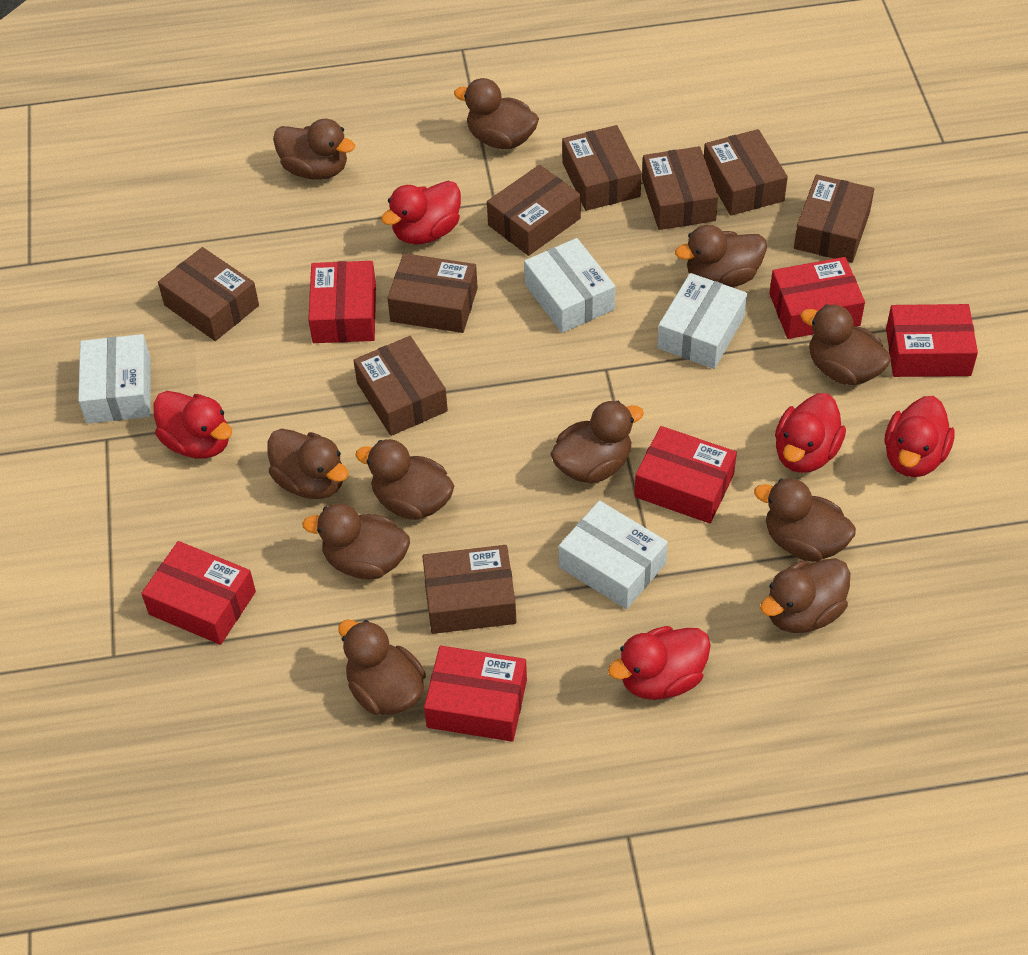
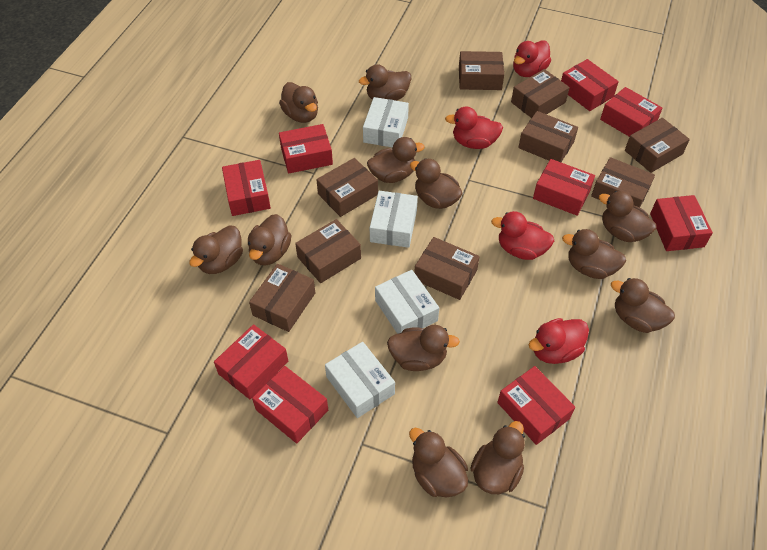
brown duck: 11 -> 12
red box: 6 -> 9
red duck: 5 -> 4

